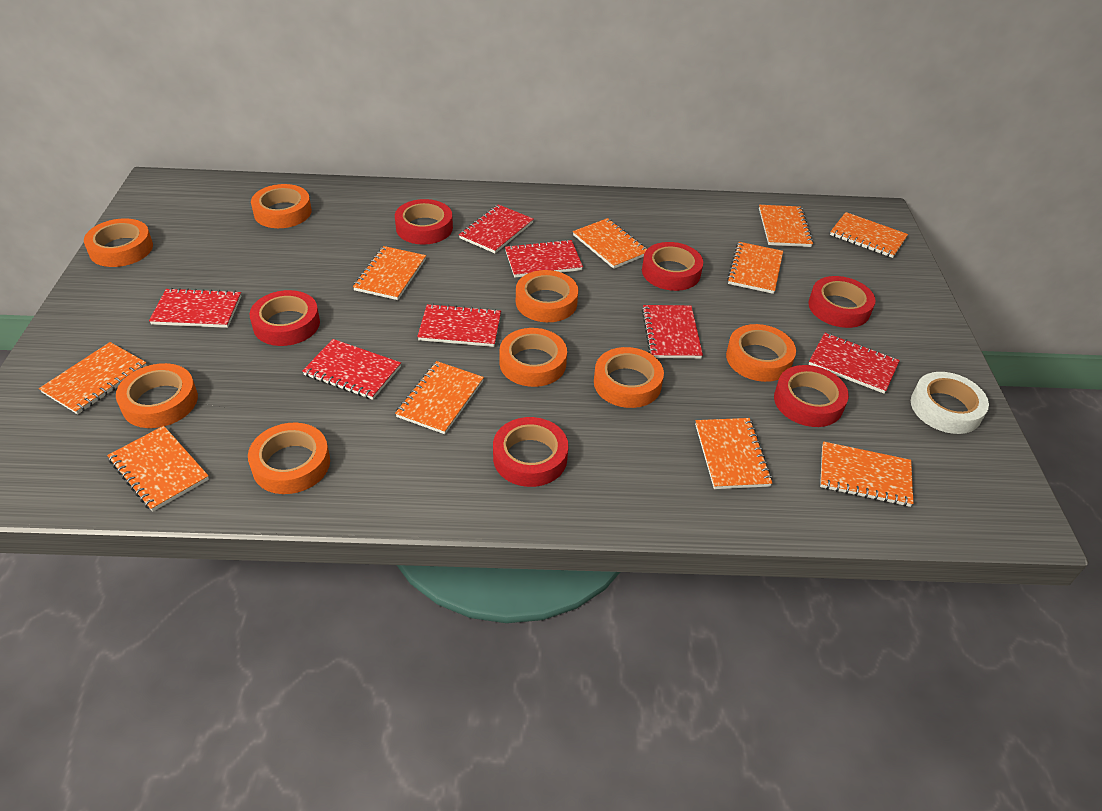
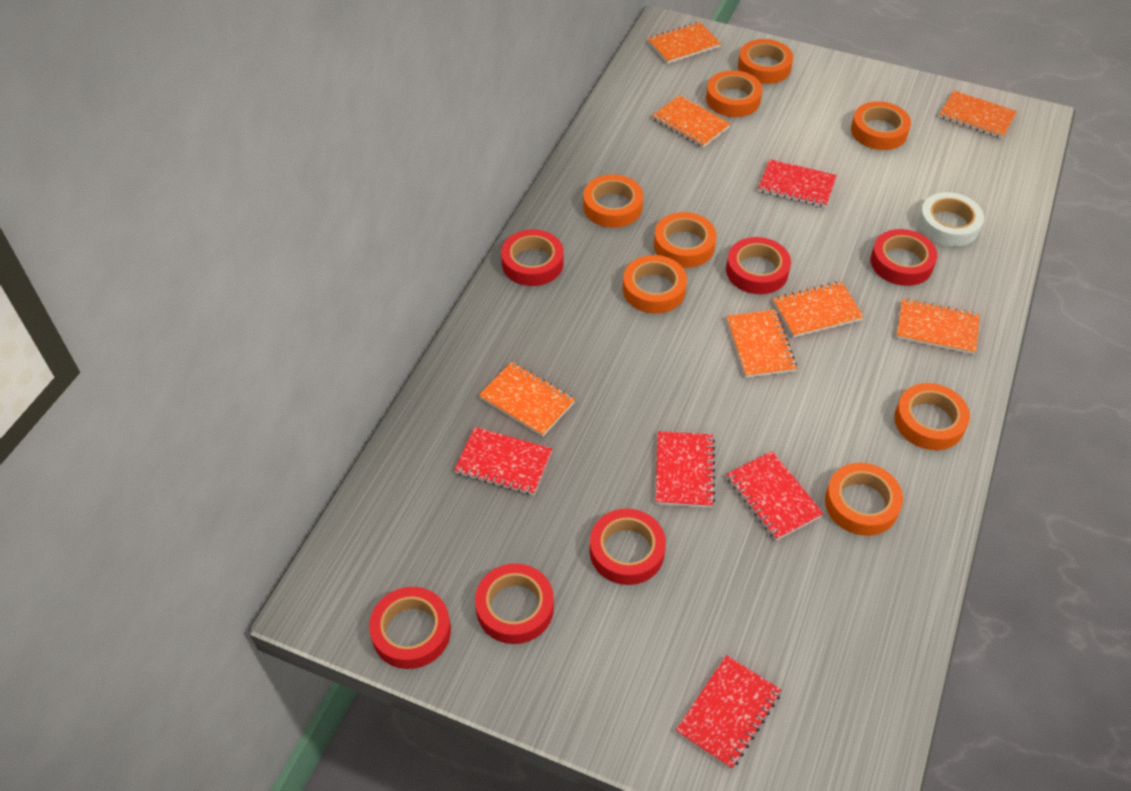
orange notebook: 10 -> 7
red notebook: 7 -> 5

